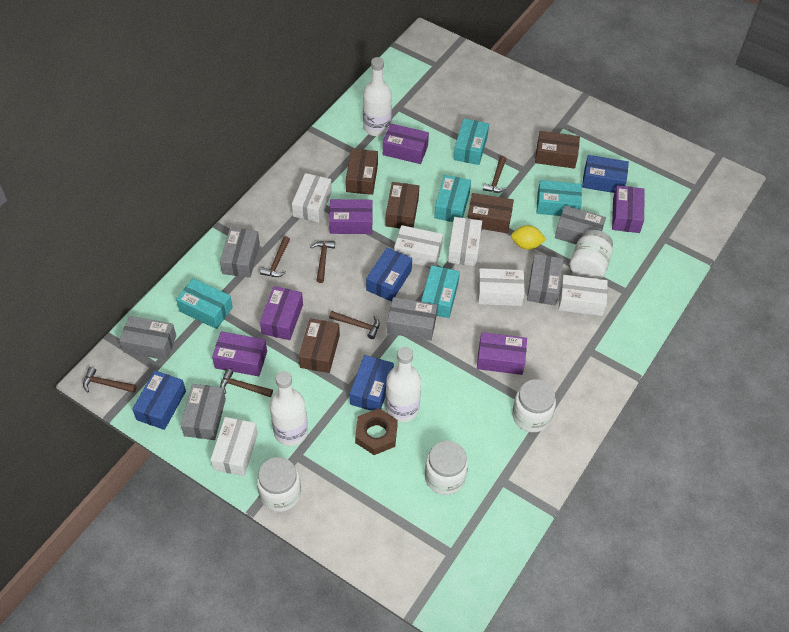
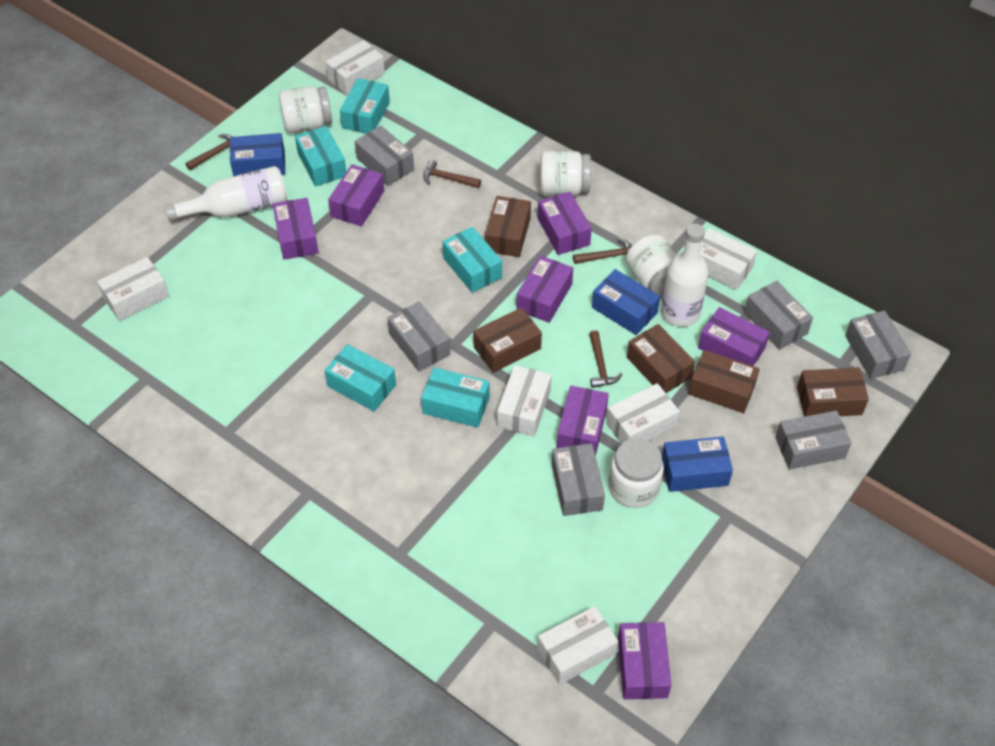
blue box: 4 -> 3
brown hammer: 6 -> 4
brown nut: 1 -> 0
purple box: 6 -> 7
white bottle: 3 -> 2
yellow lemon: 1 -> 0

